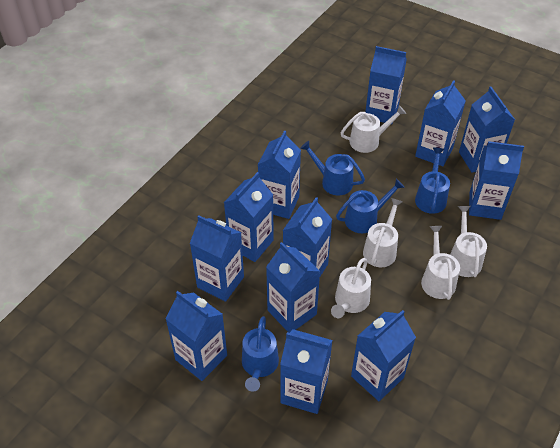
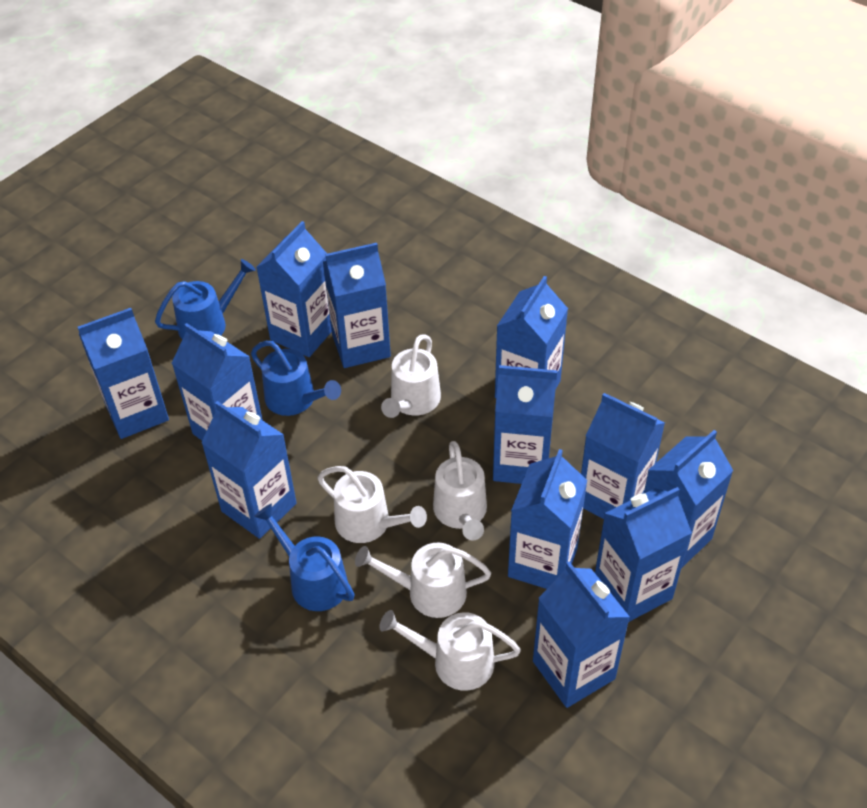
blue watering can: 4 -> 3

